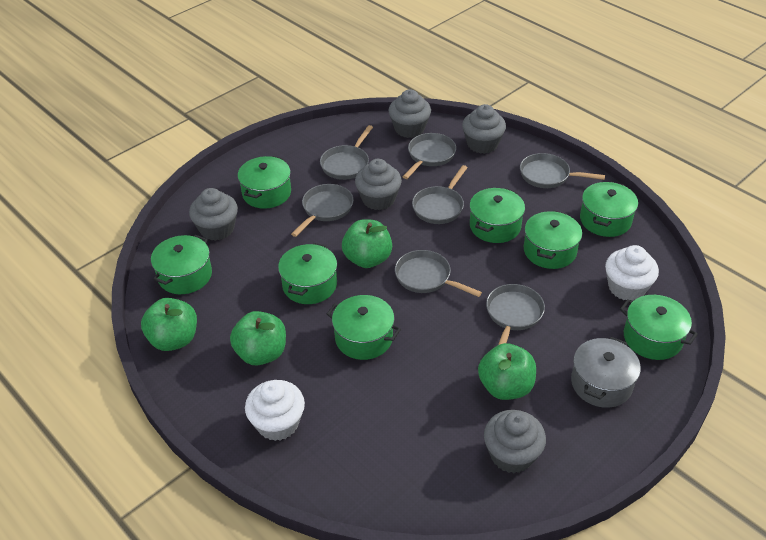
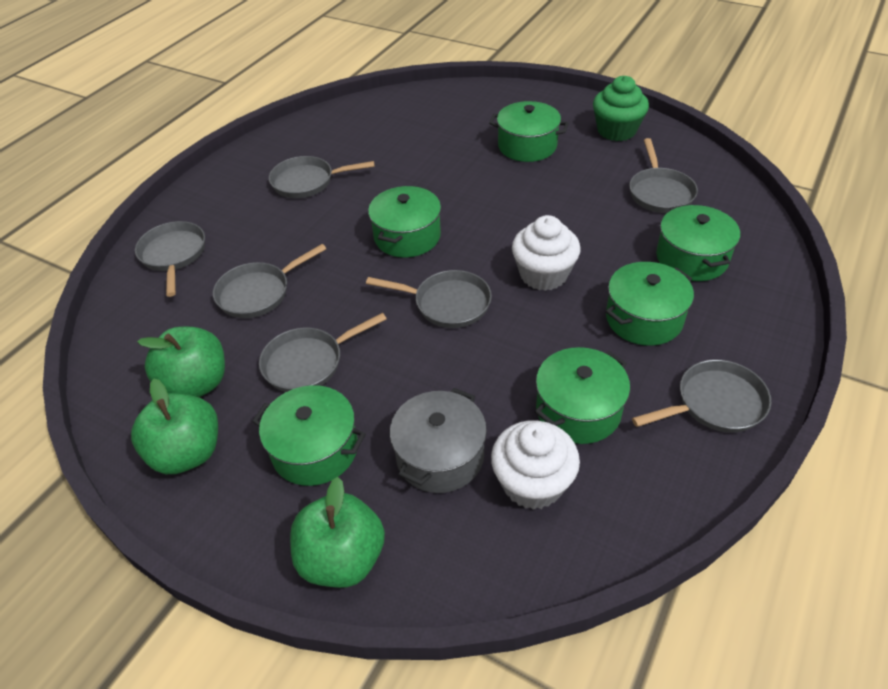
green apple: 4 -> 3
green cupcake: 0 -> 1
green pot: 8 -> 6
grey cupcake: 5 -> 0

